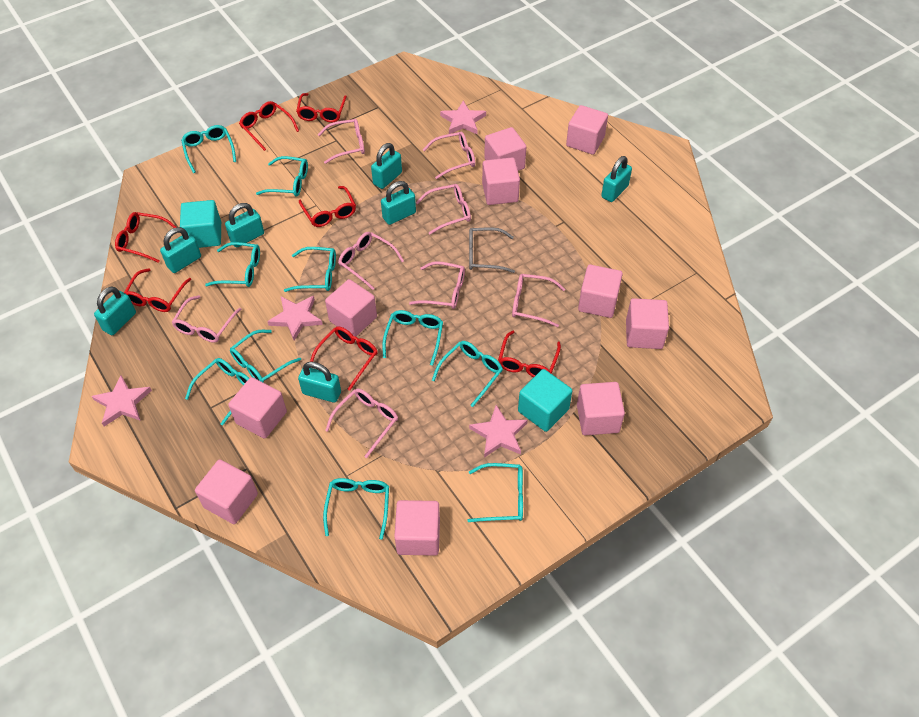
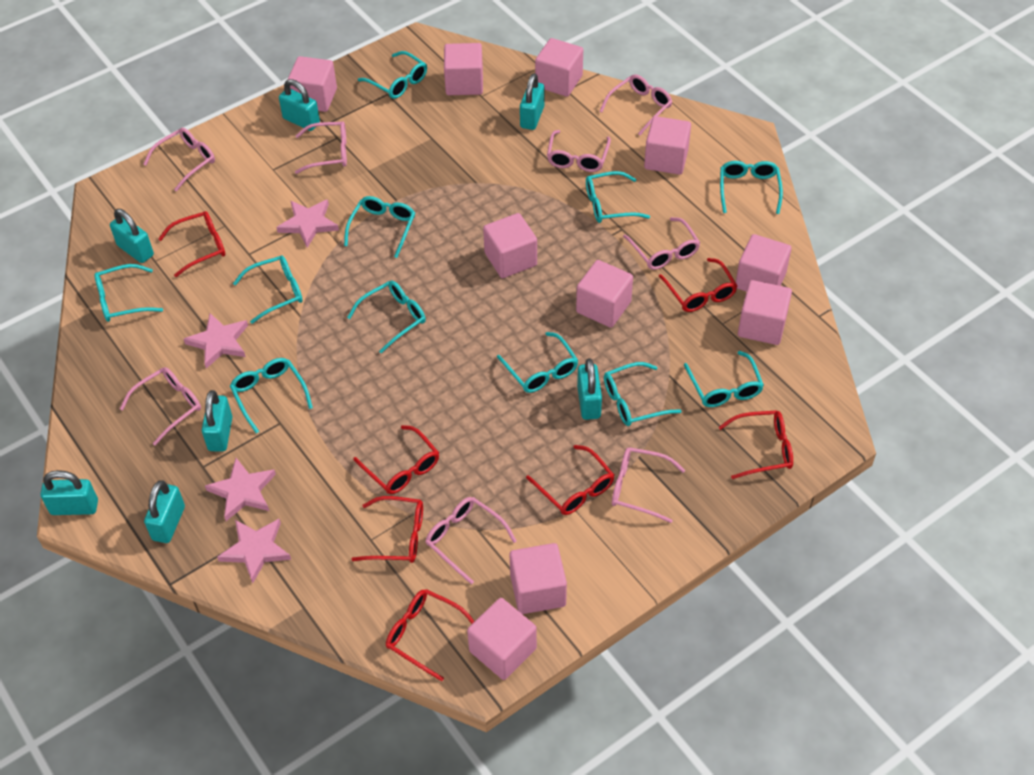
grey glasses: 1 -> 0
turquoise cube: 2 -> 0
turquoise glasses: 10 -> 11

